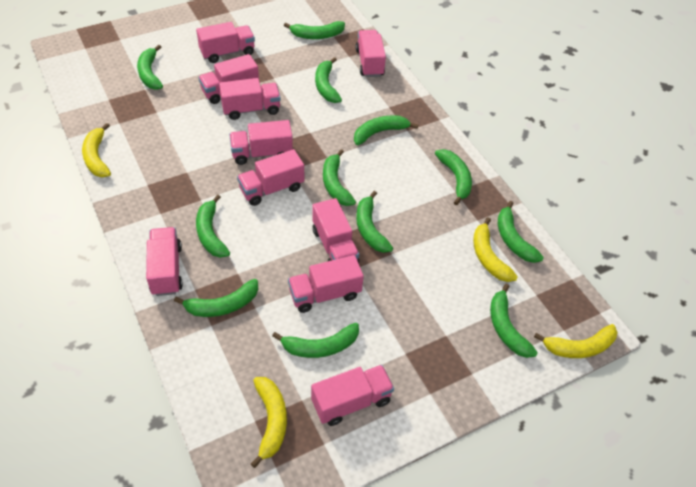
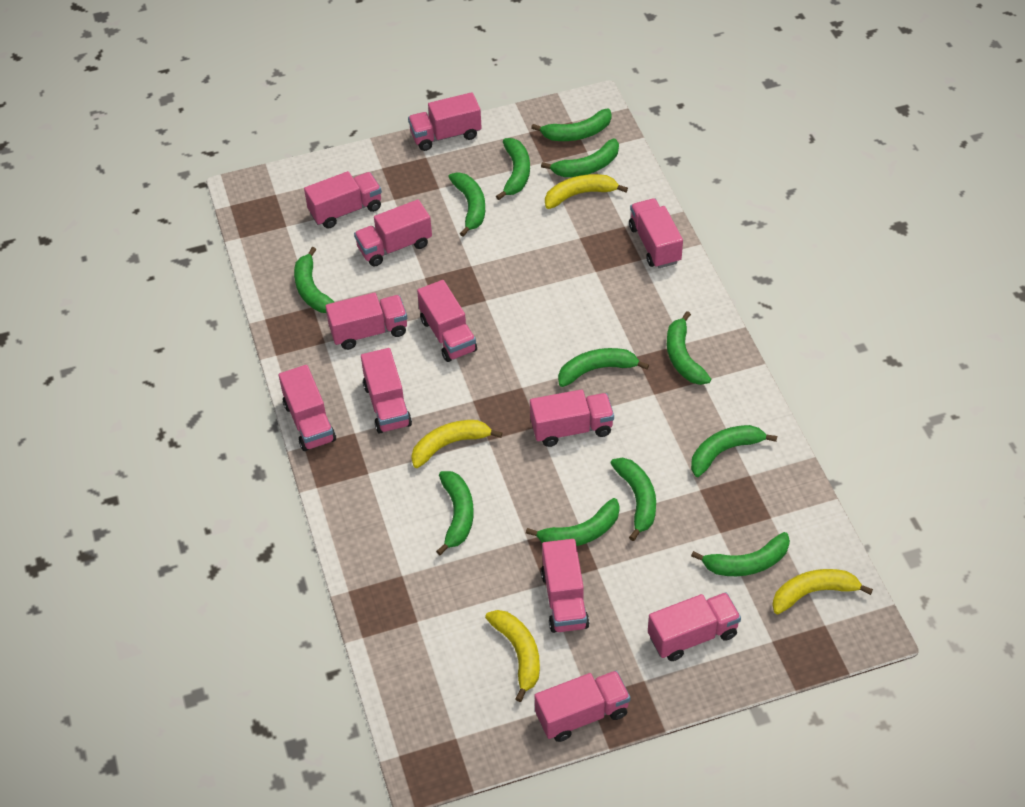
pink truck: 10 -> 12

